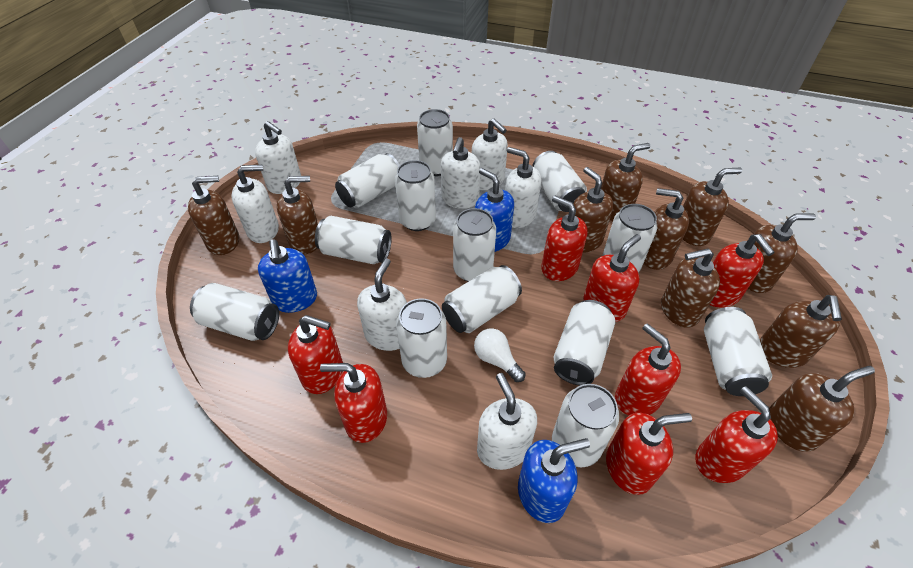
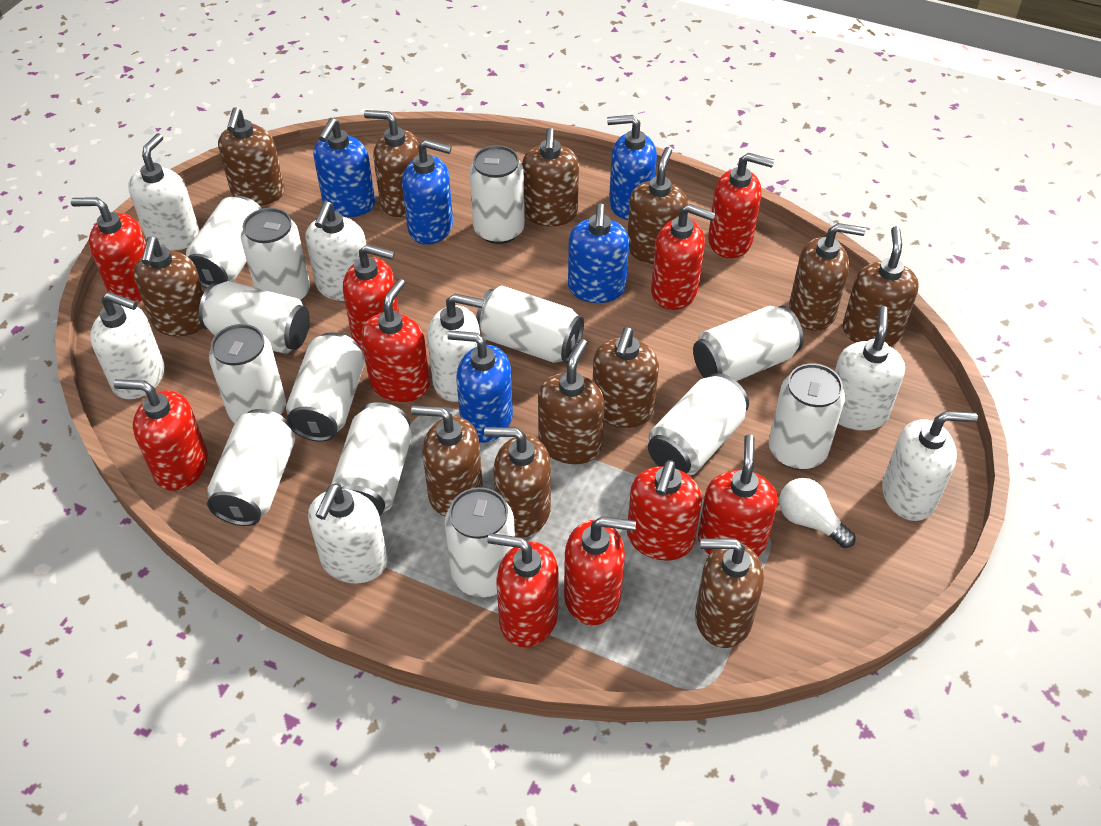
blue soap dispenser: 3 -> 5
brown soap dispenser: 10 -> 12
red soap dispenser: 8 -> 10

